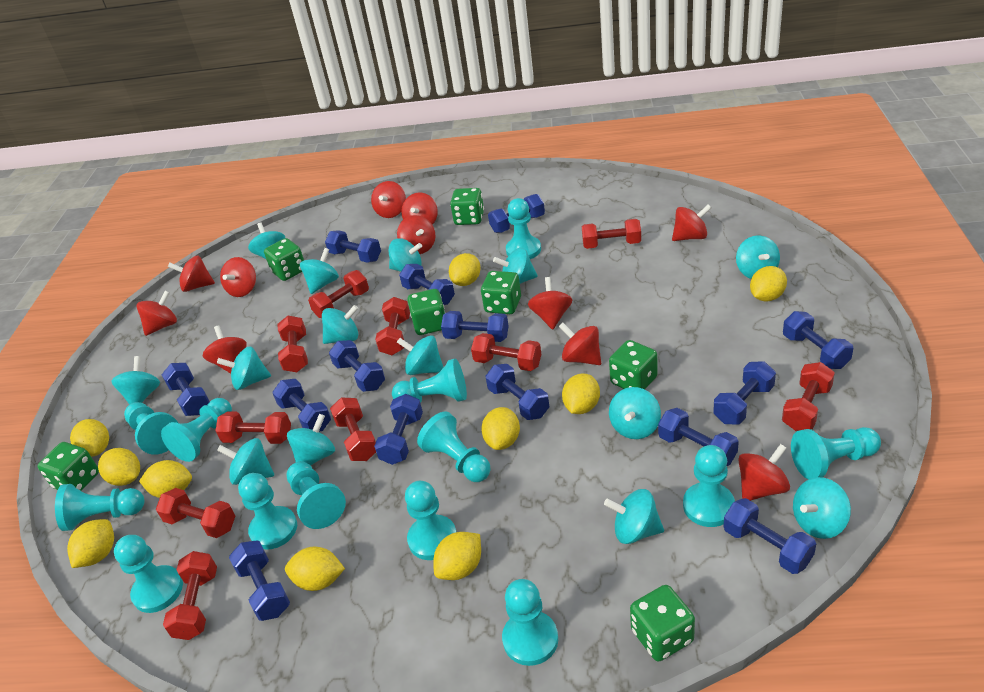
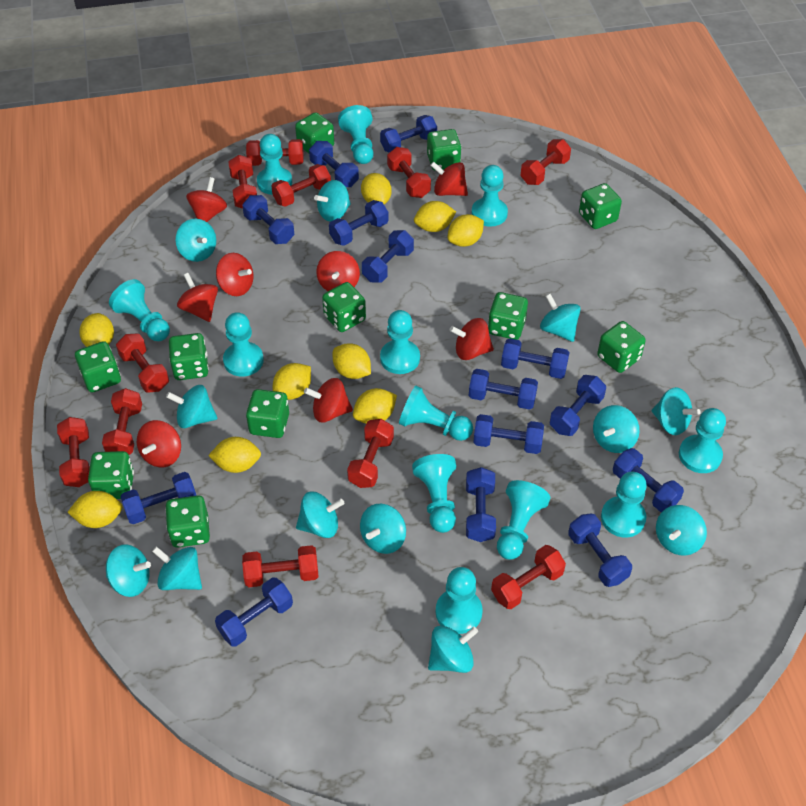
green dice: 7 -> 11
red dumbbell: 10 -> 11
red spinning top: 11 -> 8
turquoise pawn: 13 -> 12
turquoise spinning top: 14 -> 12
yellow lemon: 10 -> 9

